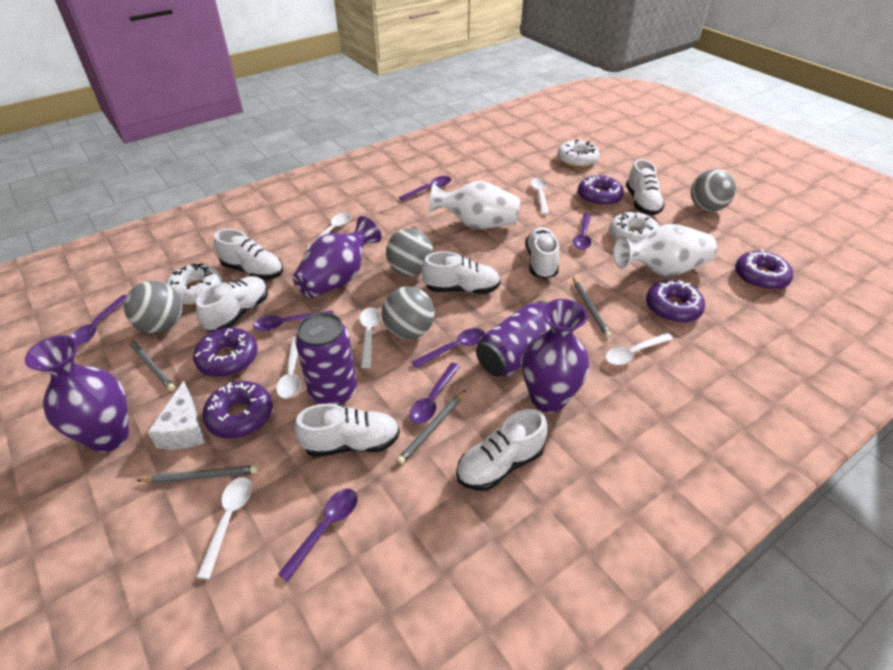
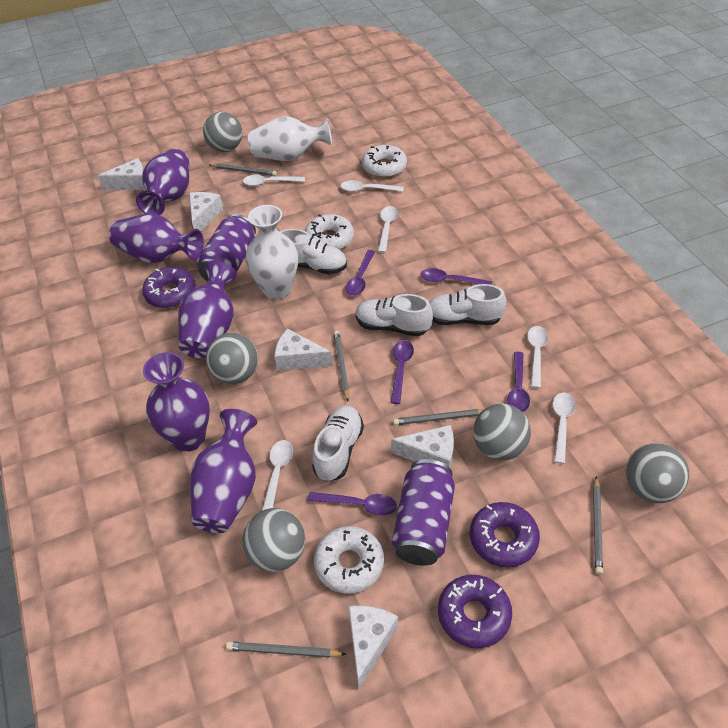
grey ball: 4 -> 5
grey pencil: 4 -> 5
purple donut: 5 -> 3
purple spoon: 7 -> 5
purple vase: 3 -> 5
white cheese: 1 -> 5
white shoe: 7 -> 4

